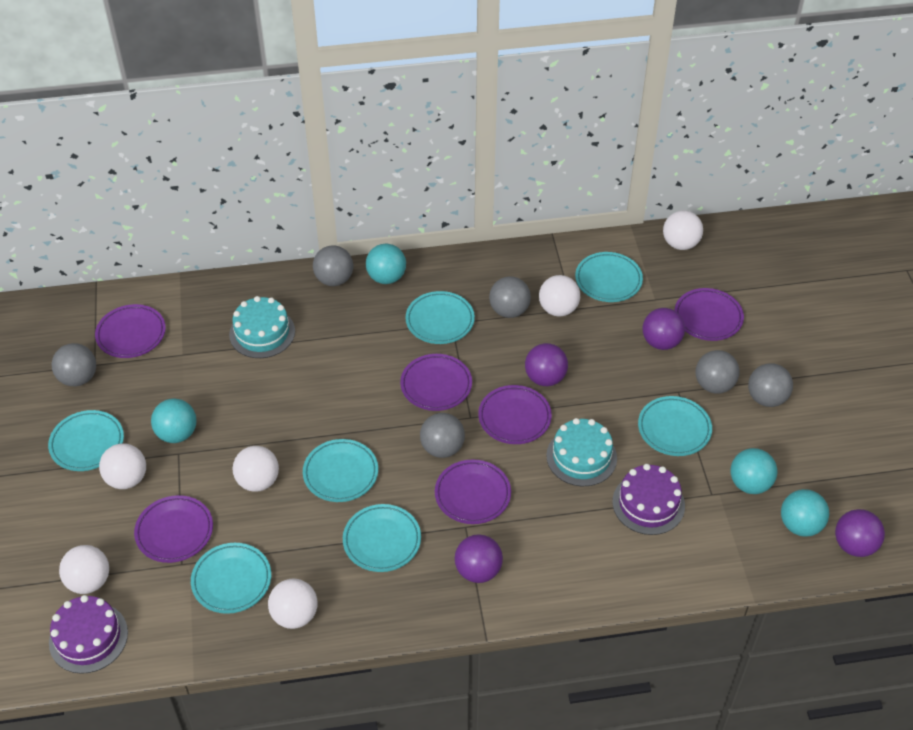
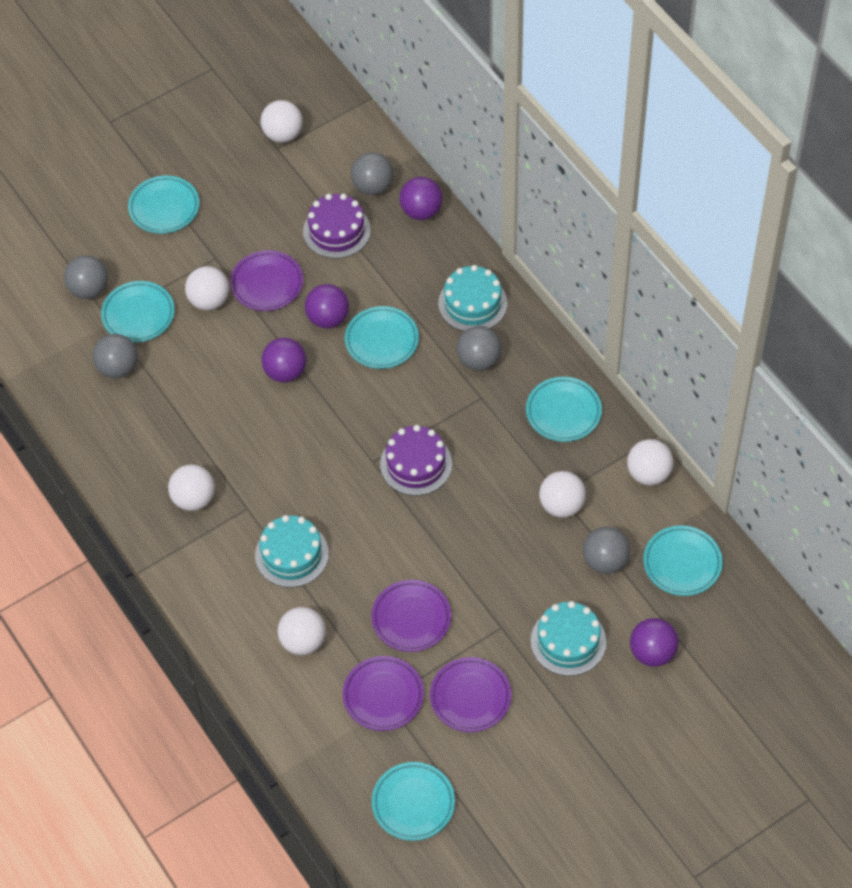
grey ball: 6 -> 5
purple plate: 6 -> 4
turquoise ball: 4 -> 0
turquoise cake: 2 -> 3
turquoise plate: 7 -> 6

